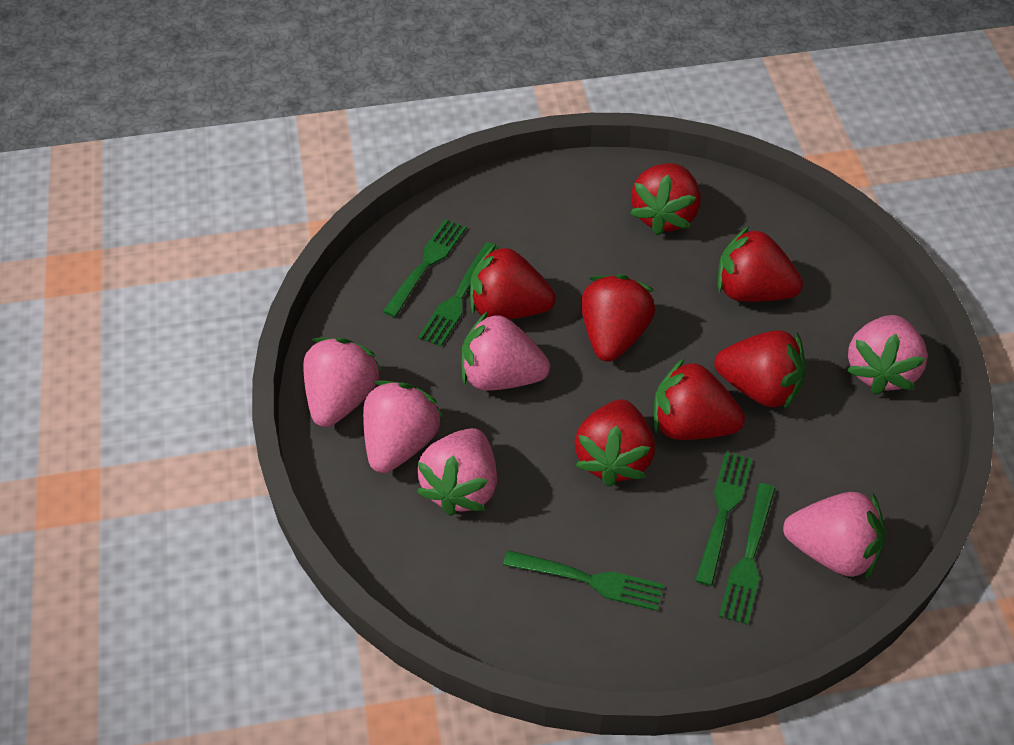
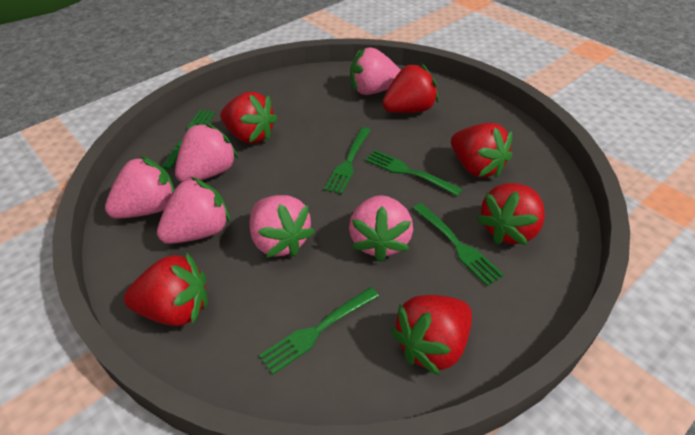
red strawberry: 7 -> 6

